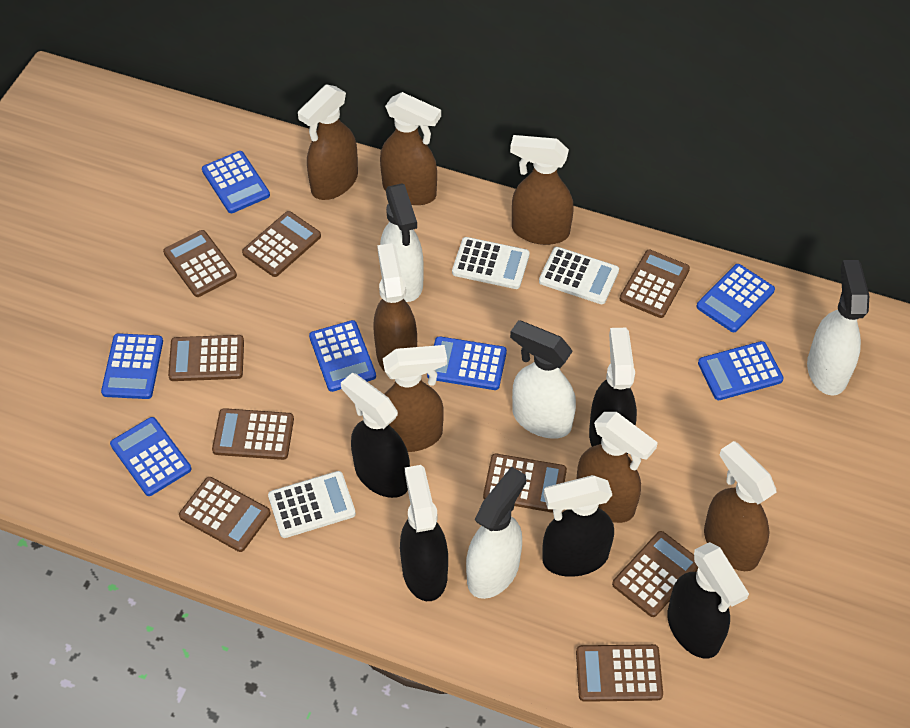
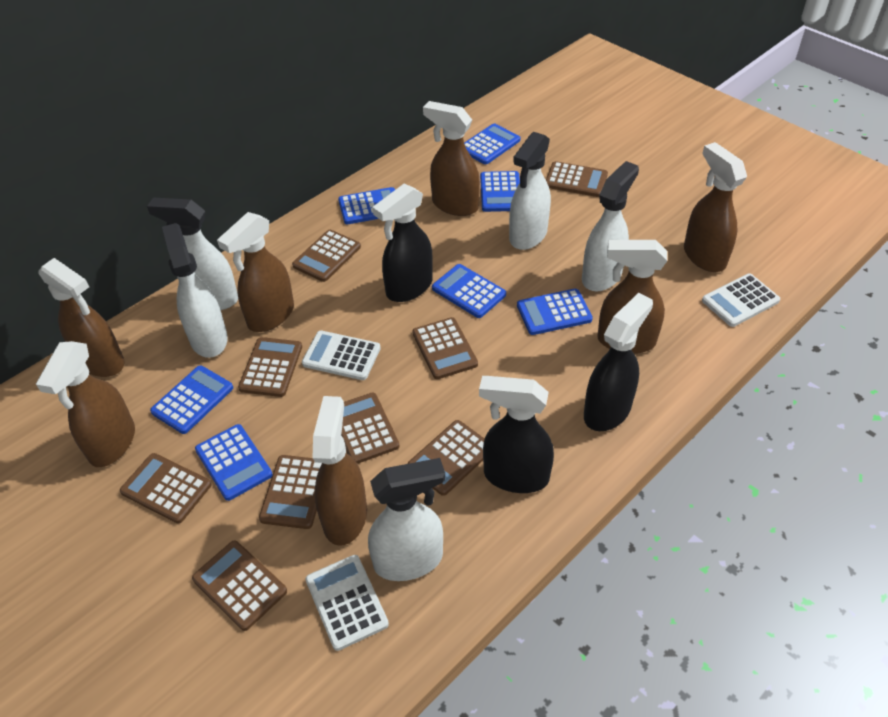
black spray bottle: 5 -> 3
white spray bottle: 4 -> 5

